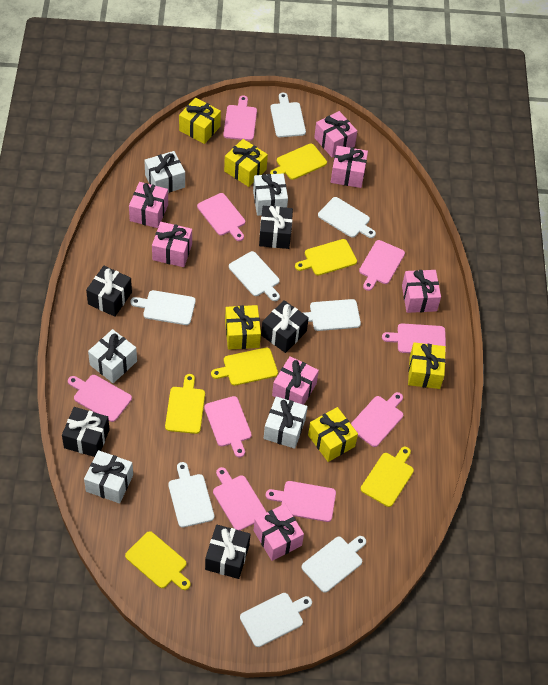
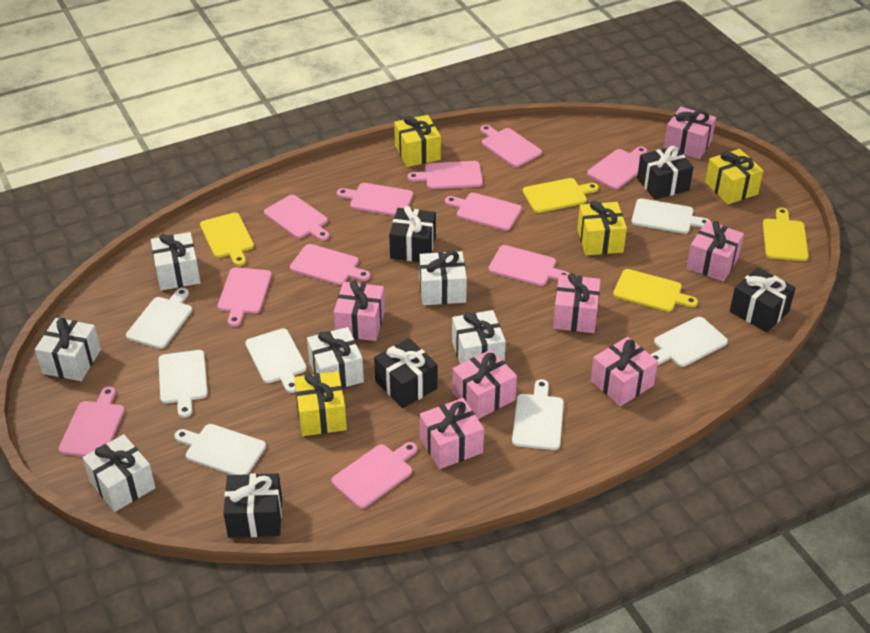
pink cutting board: 9 -> 11
white cutting board: 8 -> 7
white gift: 5 -> 6
yellow cutting board: 6 -> 4
yellow gift: 5 -> 4

